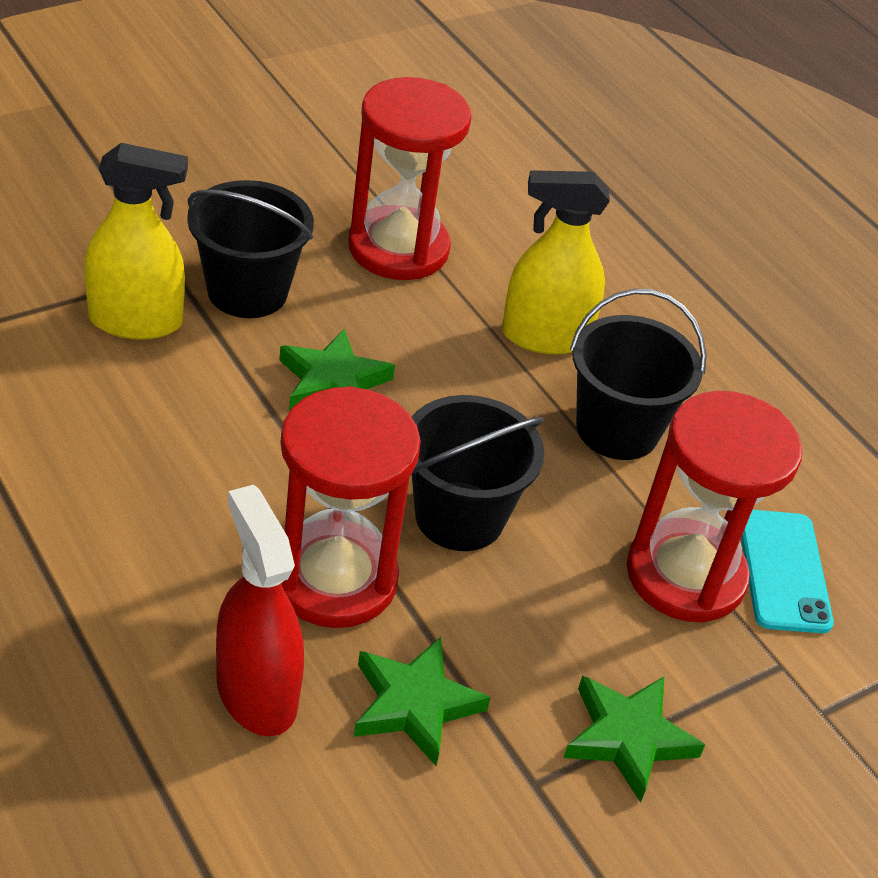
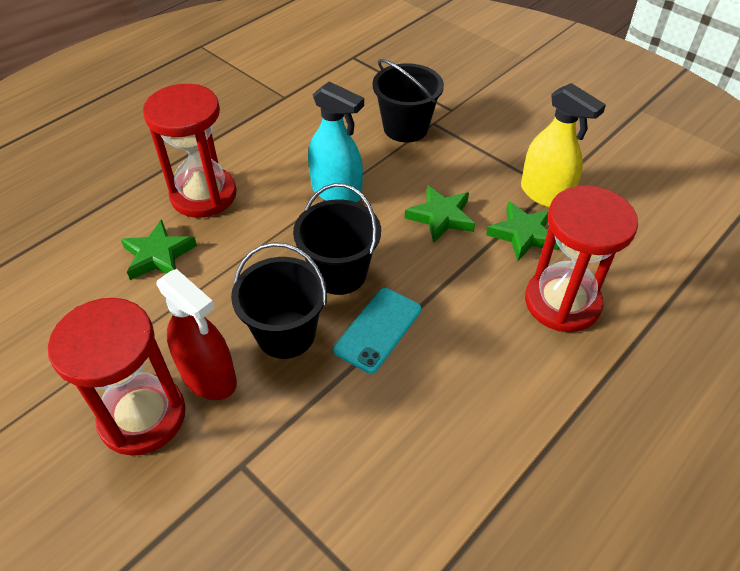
turquoise spray bottle: 0 -> 1
yellow spray bottle: 2 -> 1

